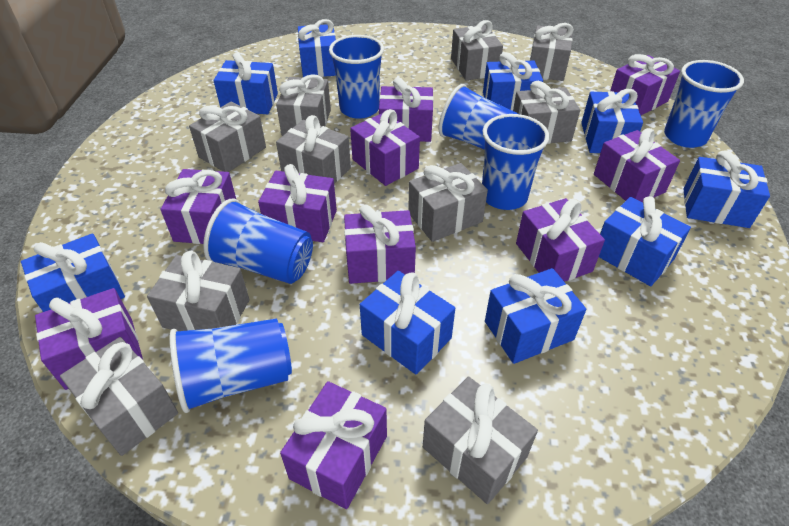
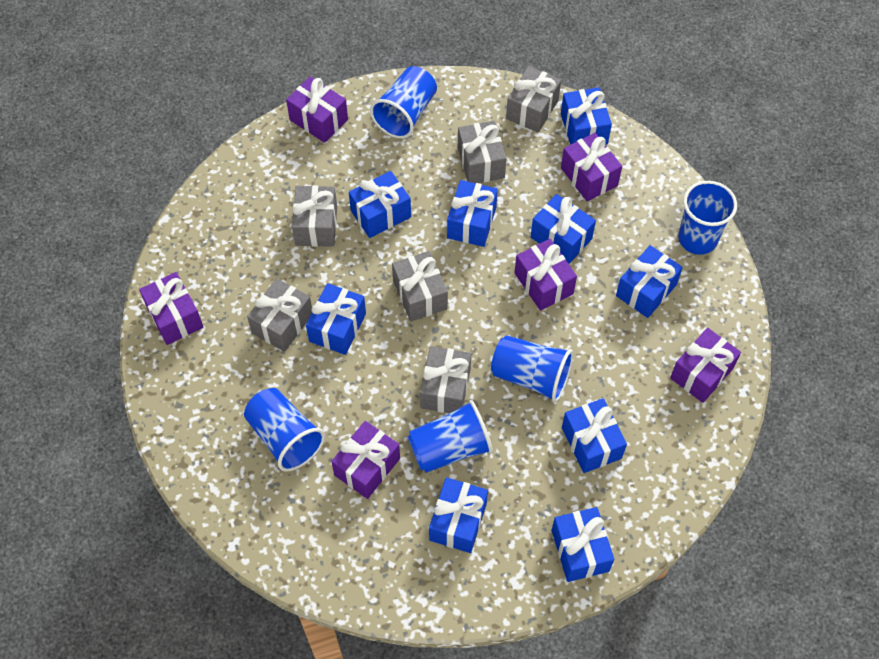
blue cup: 6 -> 5
grey gift: 10 -> 6
purple gift: 10 -> 6

